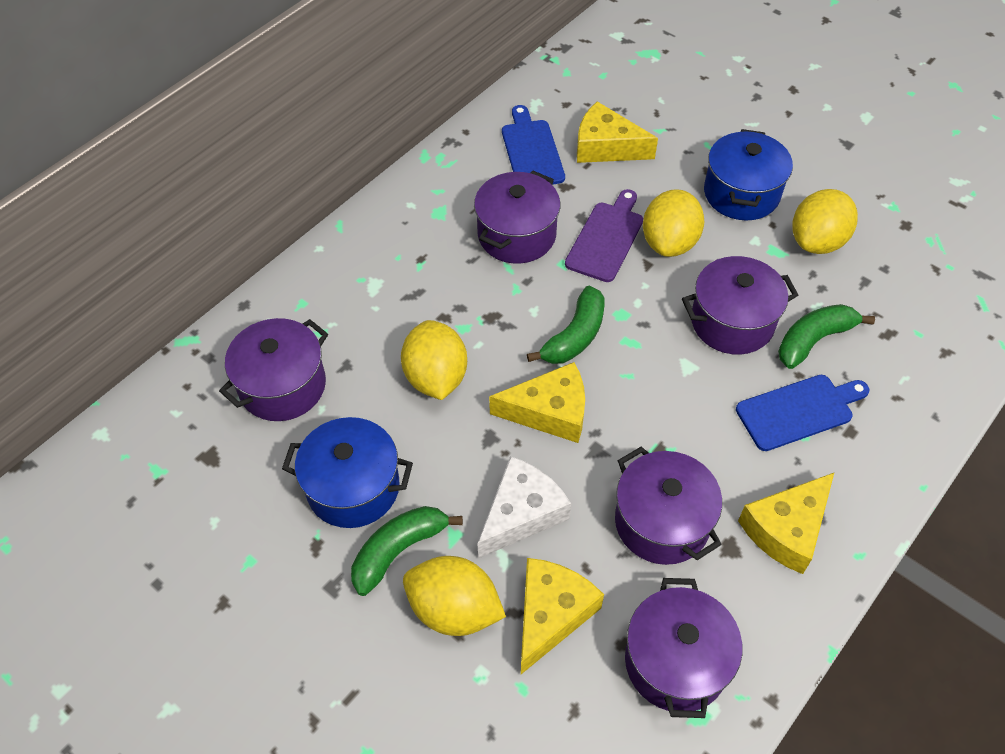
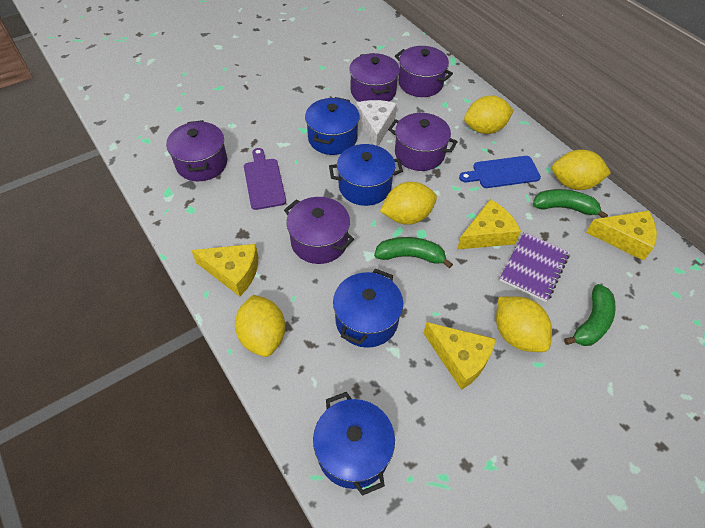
blue cutting board: 2 -> 1
blue pot: 2 -> 4
purple notebook: 0 -> 1
yellow lemon: 4 -> 5

